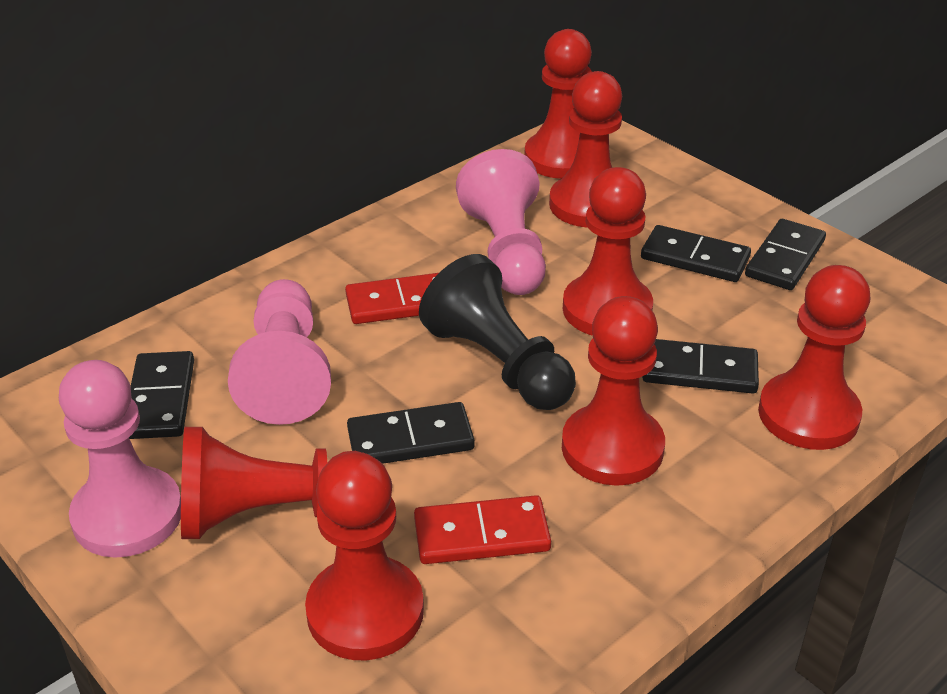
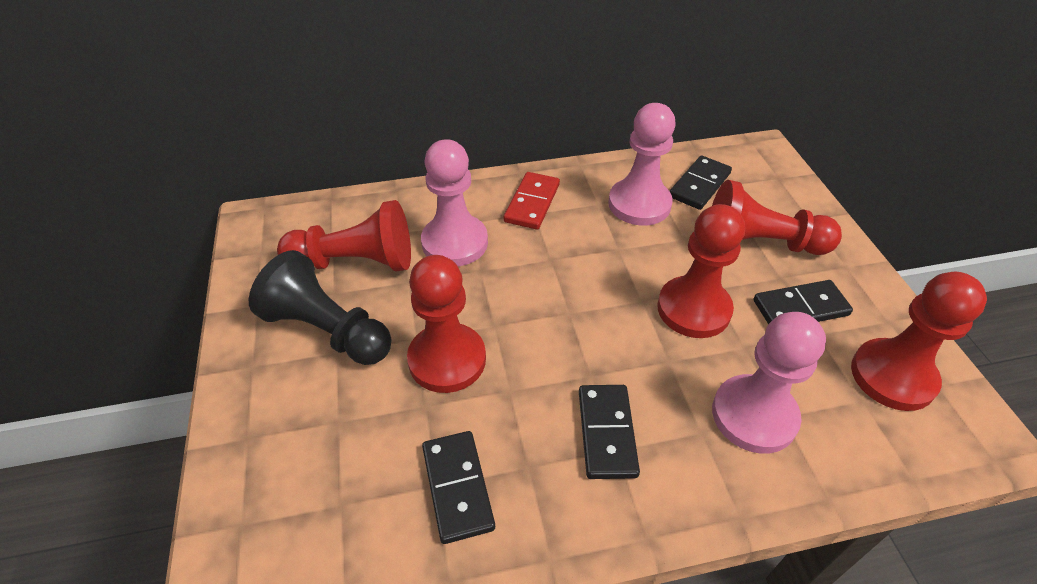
black domino: 5 -> 4
red domino: 2 -> 1
red pawn: 7 -> 5

